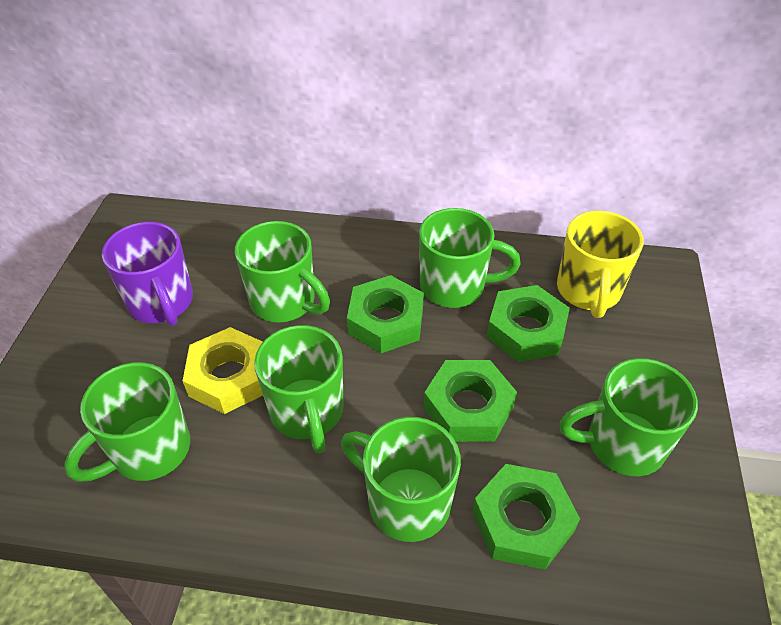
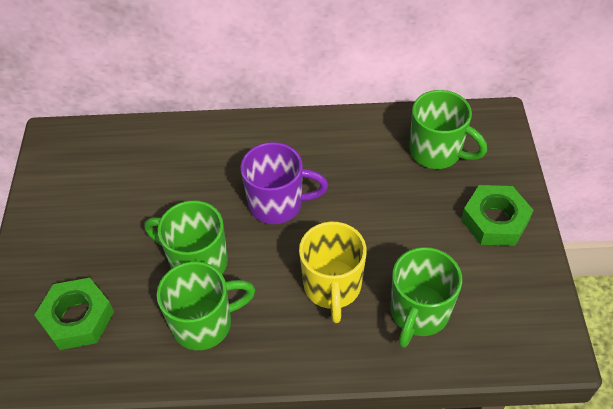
green mug: 6 -> 4
green nut: 4 -> 2
yellow nut: 1 -> 0

